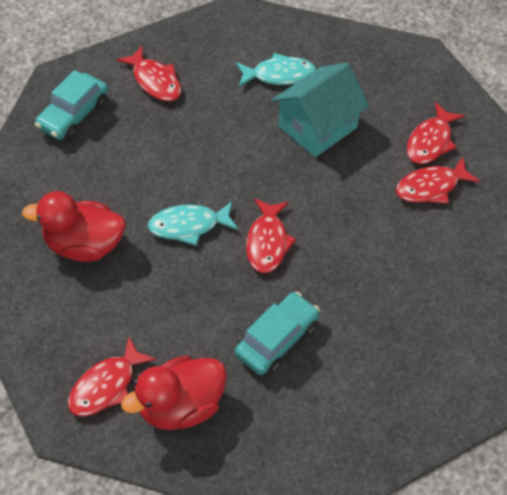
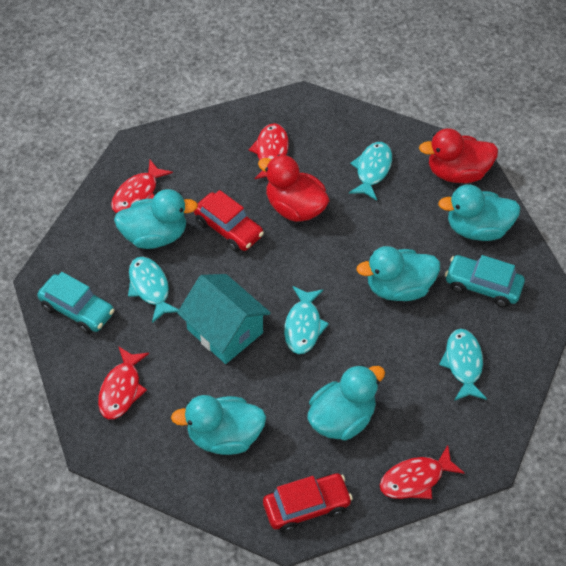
red car: 0 -> 2
red fish: 5 -> 4
turquoise duck: 0 -> 5
turquoise fish: 2 -> 4

